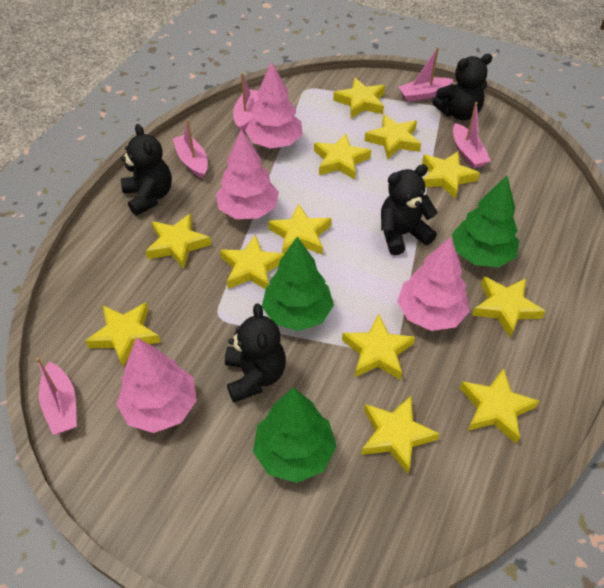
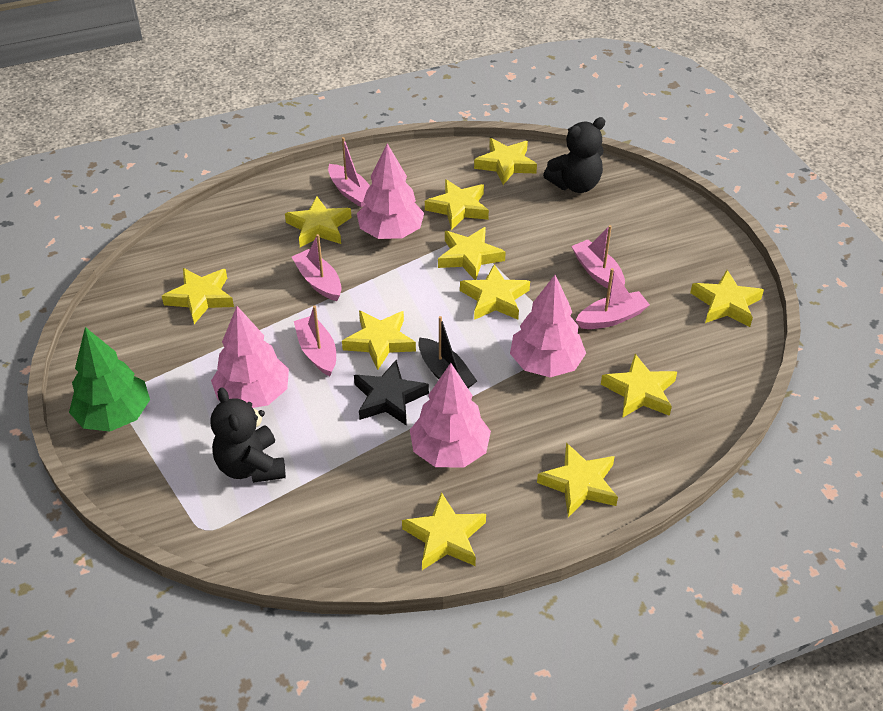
black boat: 0 -> 1
black star: 0 -> 1
black teddy bear: 4 -> 2
green tree: 3 -> 1
yellow star: 12 -> 11

